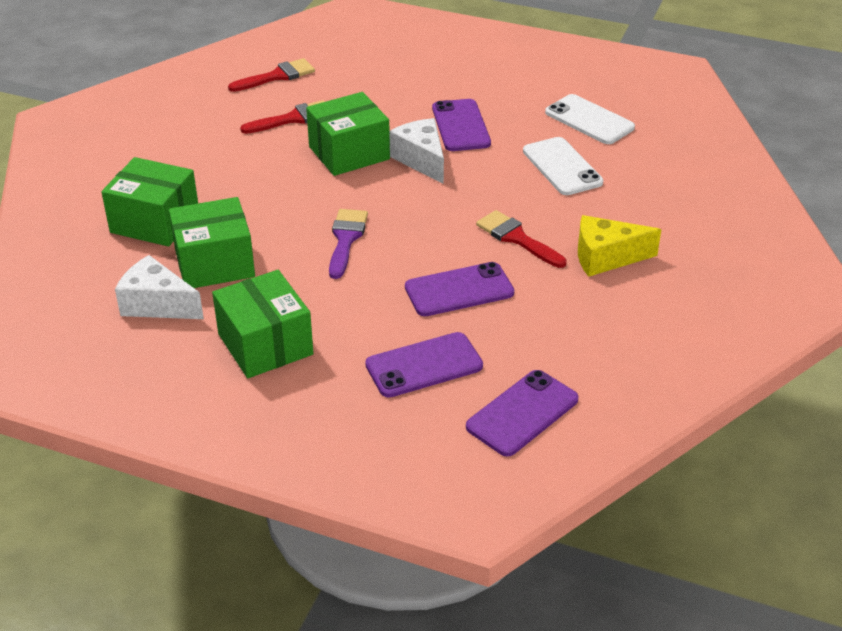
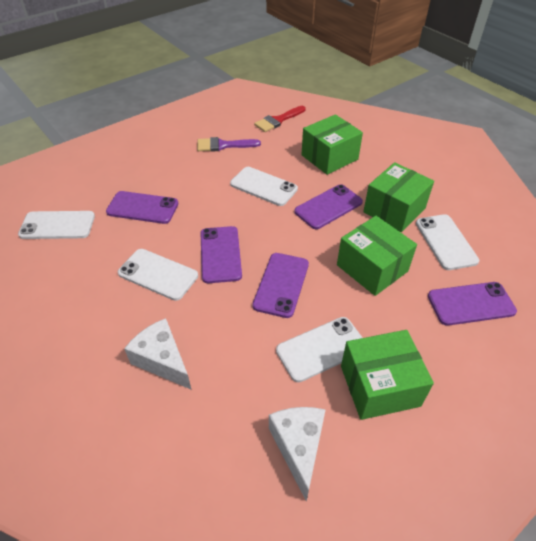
purple phone: 4 -> 5
red brush: 3 -> 1
white phone: 2 -> 5
yellow cheese: 1 -> 0

